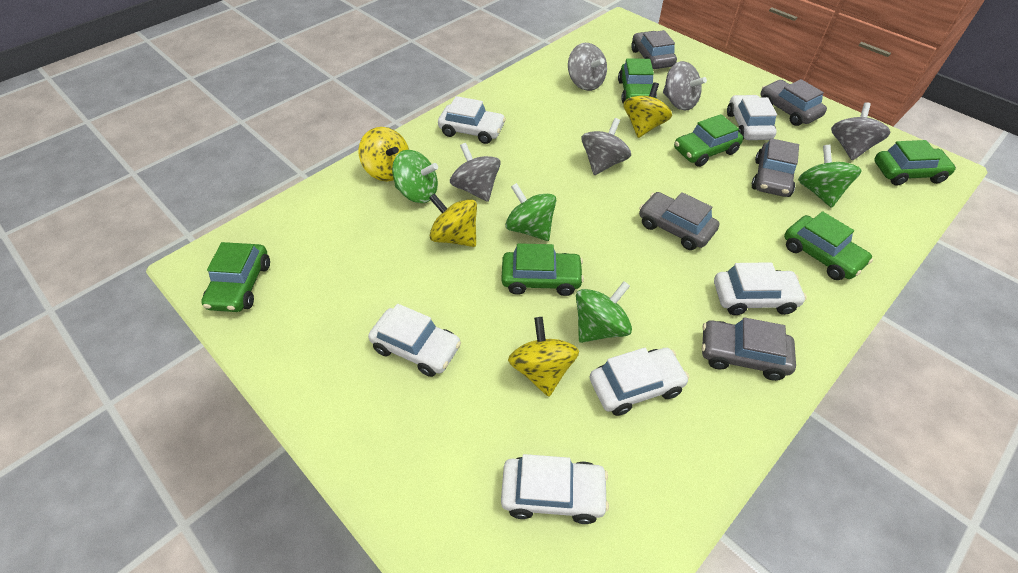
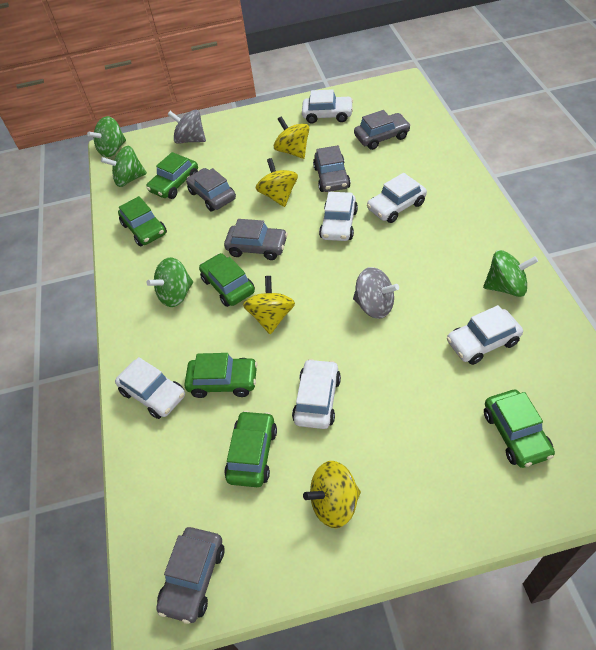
grey spinning top: 5 -> 2

